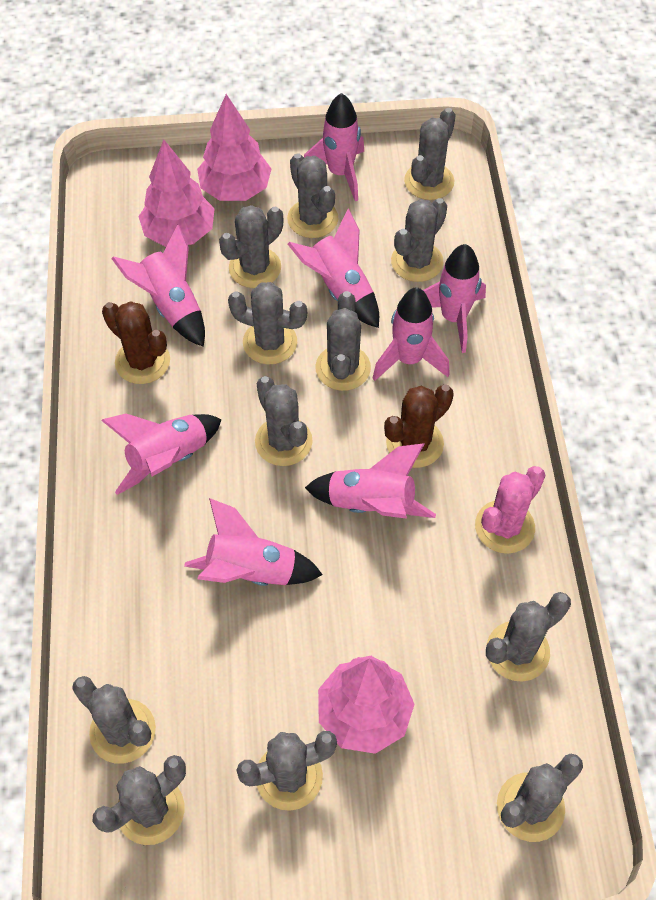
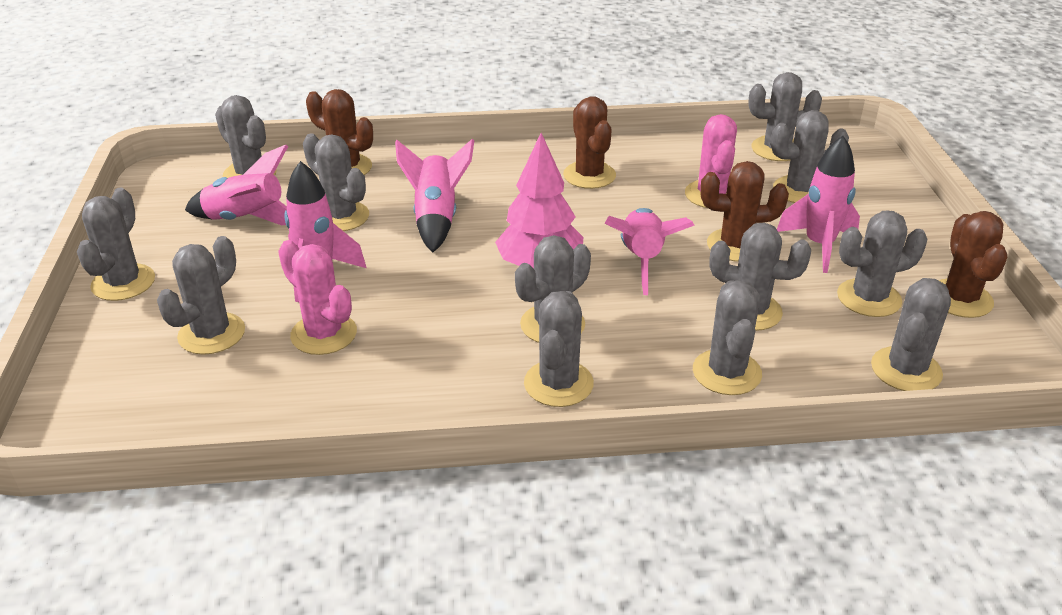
brown cactus: 2 -> 4
pink cactus: 1 -> 2
pink rocket: 8 -> 5
pink tree: 3 -> 1

